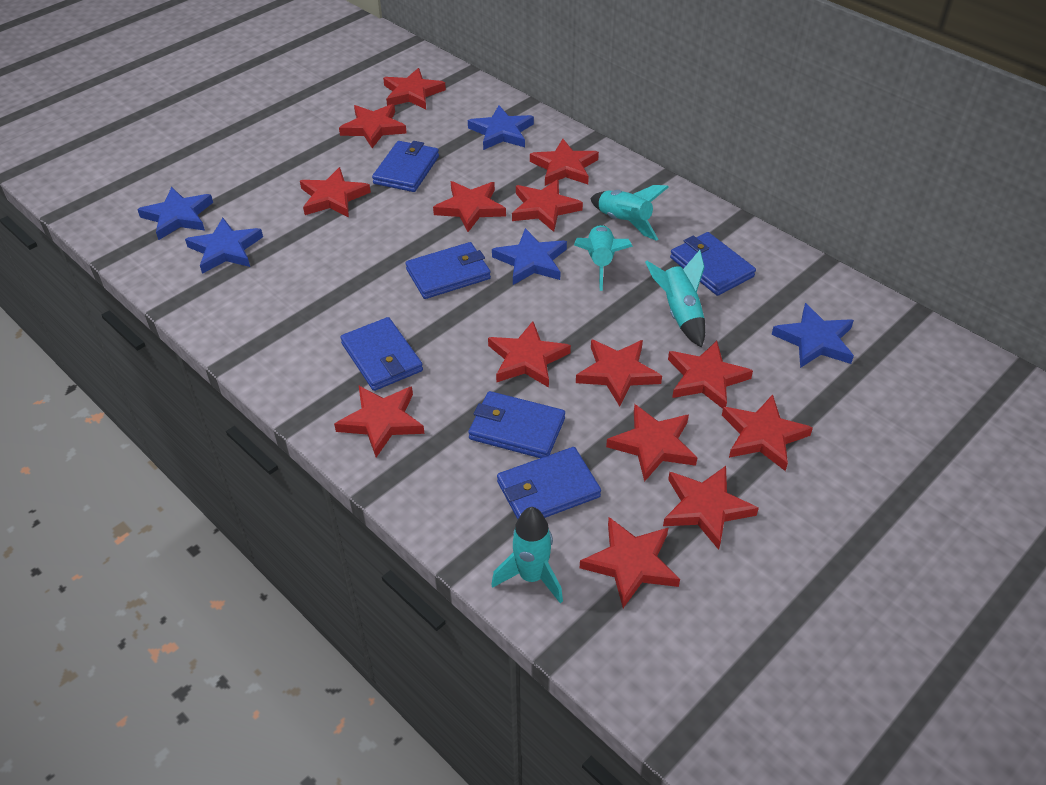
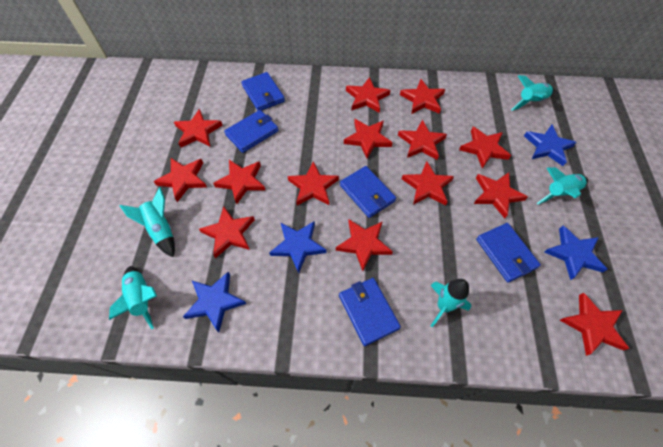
blue star: 5 -> 4
blue wallet: 6 -> 5
turquoise rocket: 4 -> 5

